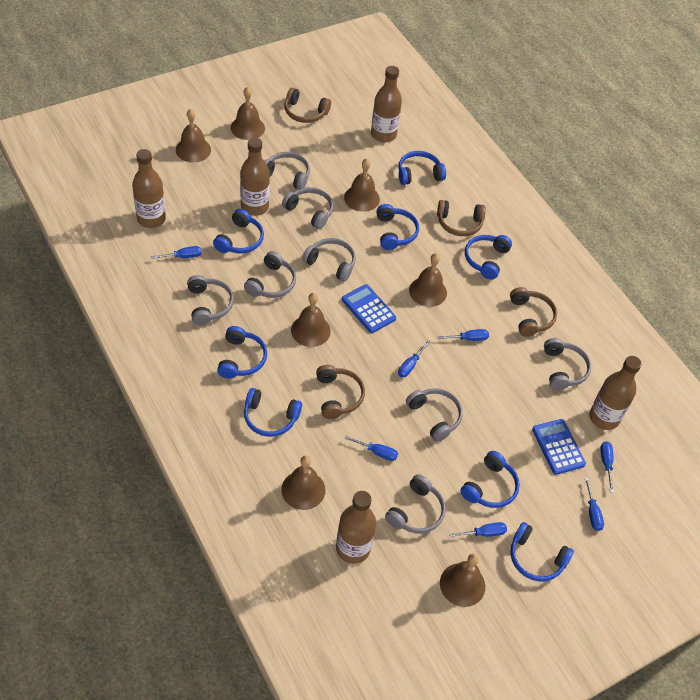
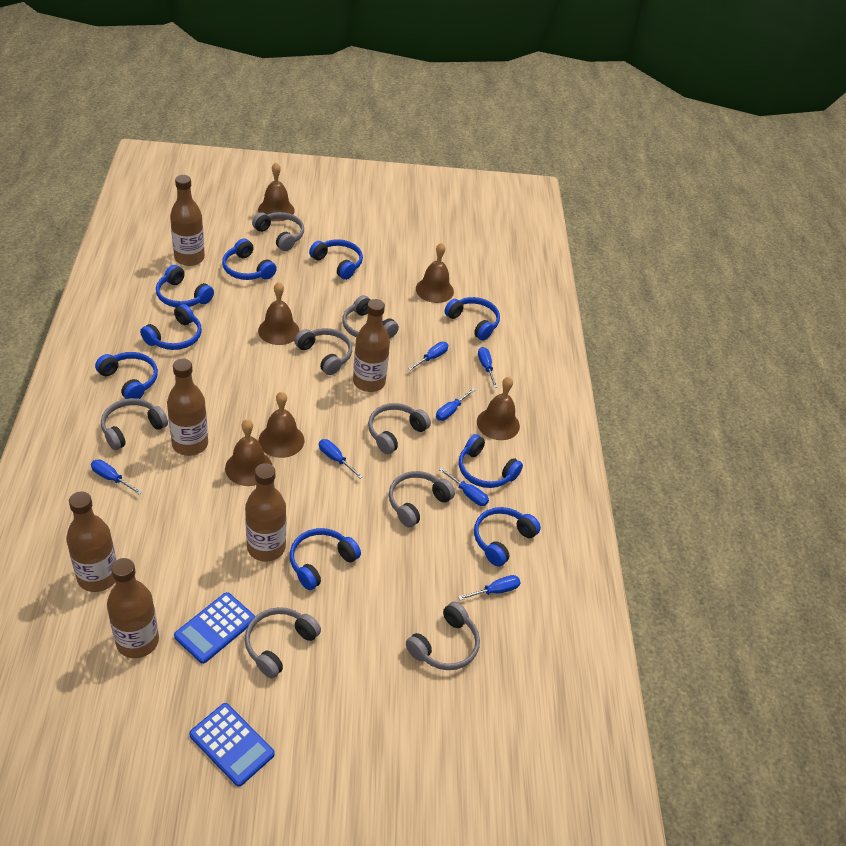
blue headphones: 8 -> 9
brown bell: 7 -> 6
brown bottle: 5 -> 6
brown headphones: 4 -> 0

